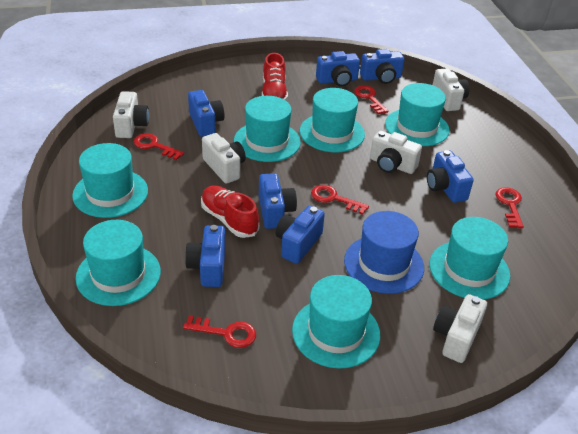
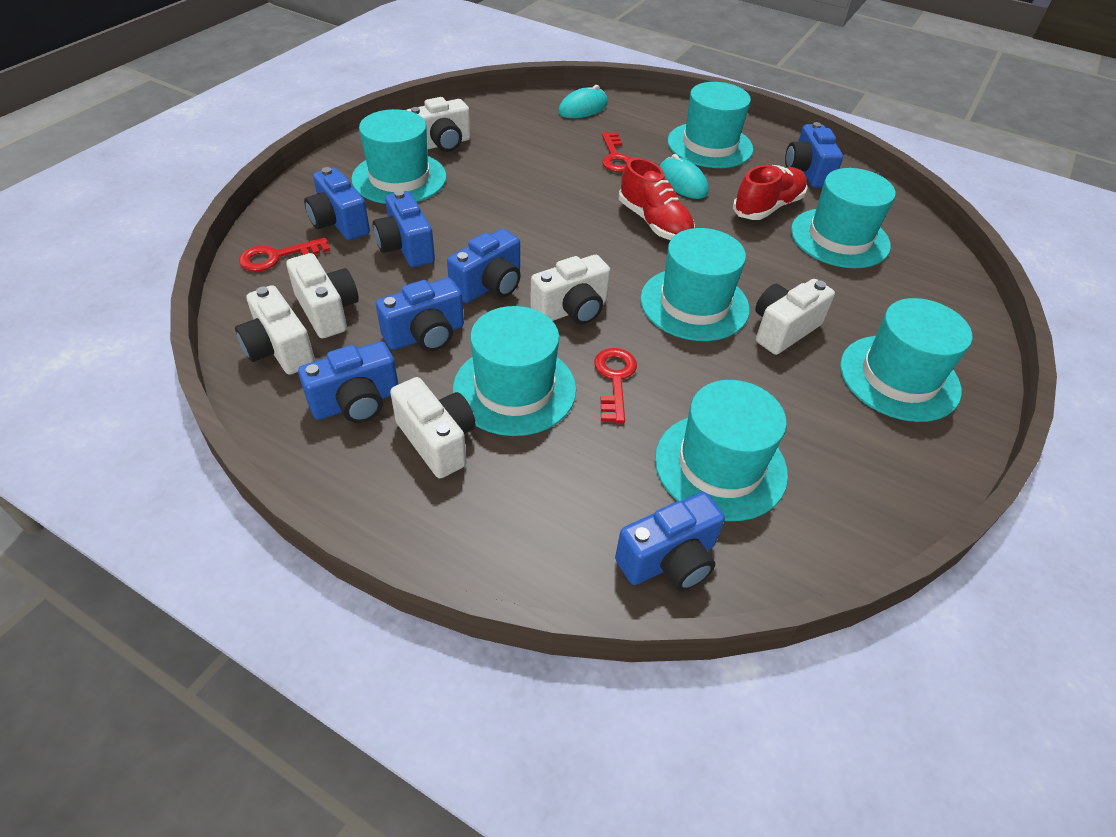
blue hat: 1 -> 0
red key: 5 -> 3
turquoise mouse: 0 -> 2
white camera: 5 -> 6

